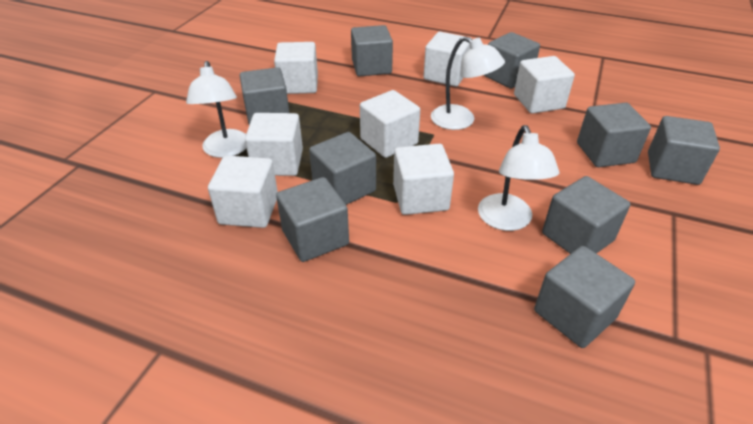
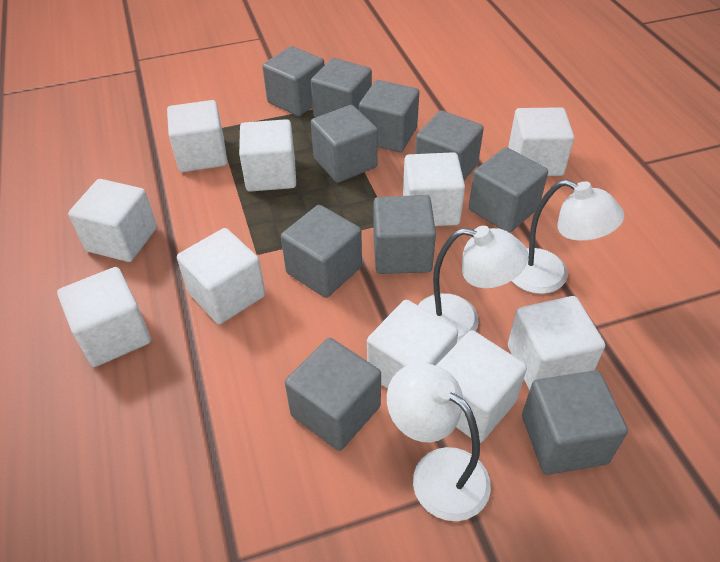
grey cube: 9 -> 10
white cube: 7 -> 10

